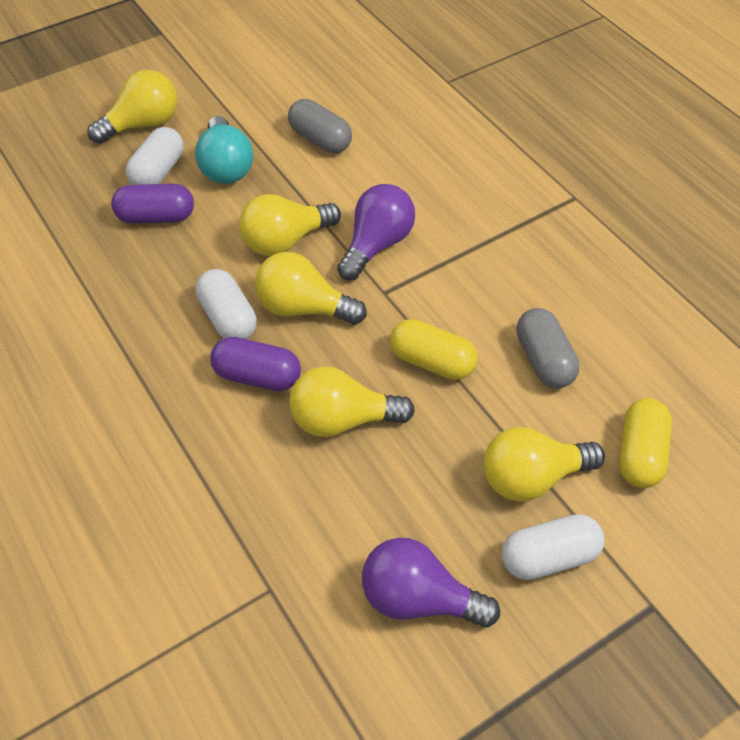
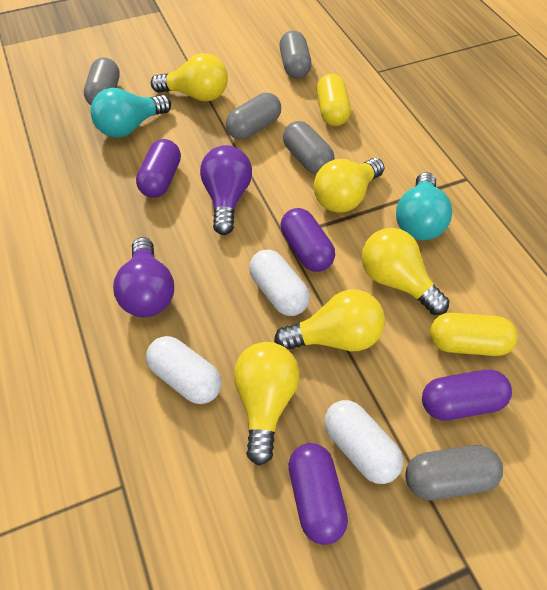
grey capsule: 2 -> 5
purple capsule: 2 -> 4
turquoise light bulb: 1 -> 2

